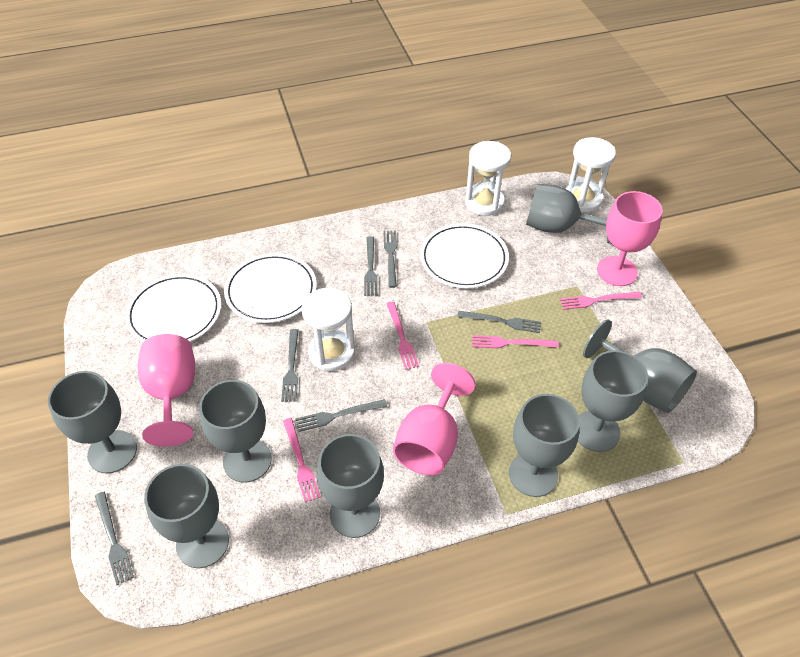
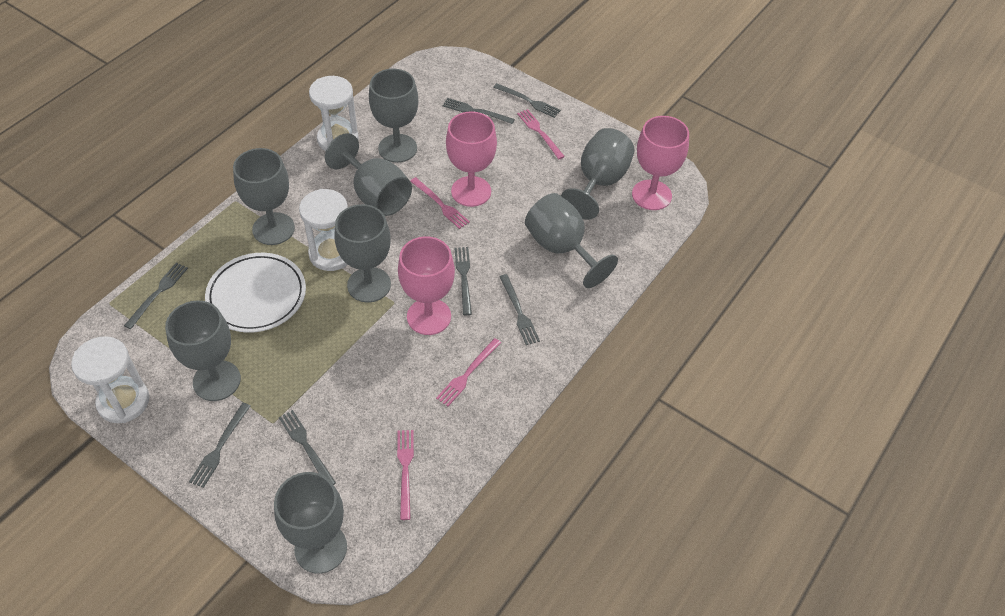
grey fork: 6 -> 7
white plate: 3 -> 1

